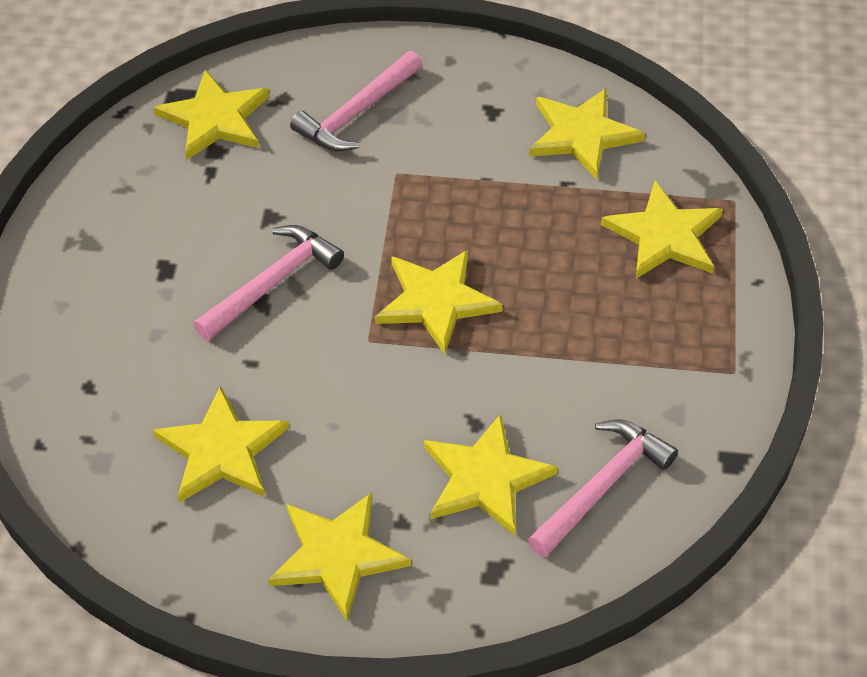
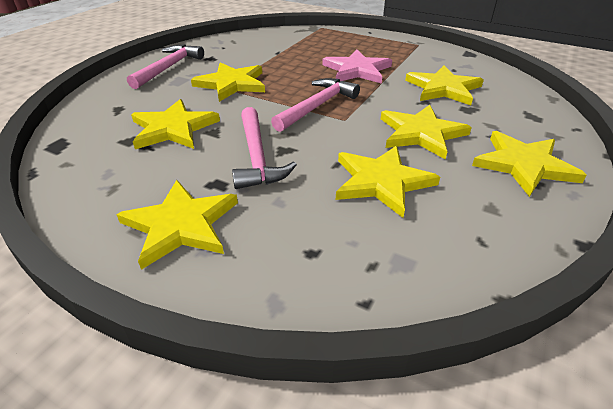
pink star: 0 -> 1

